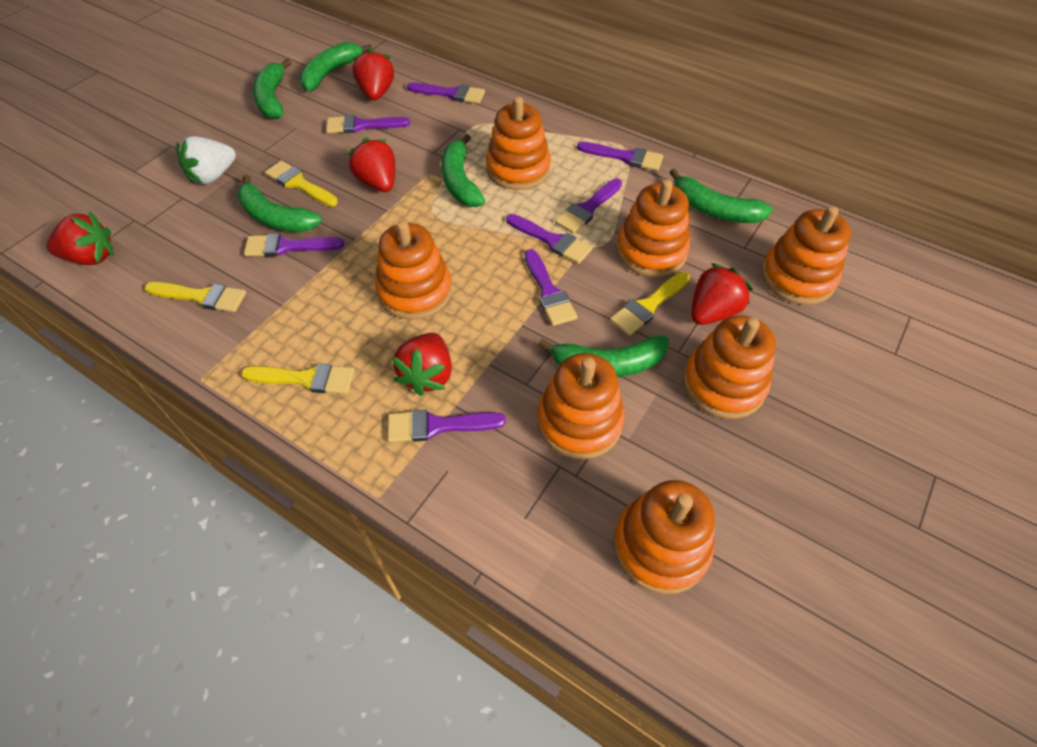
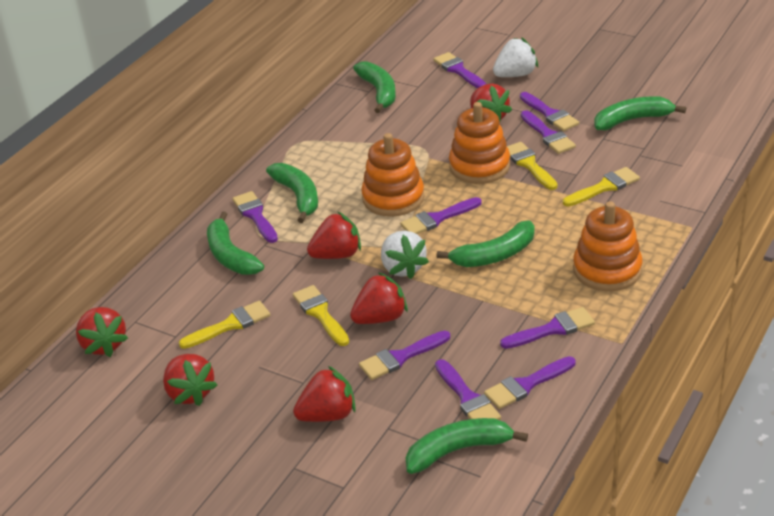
orange stacking toy: 7 -> 3
purple brush: 8 -> 9
red strawberry: 5 -> 6
white strawberry: 1 -> 2

